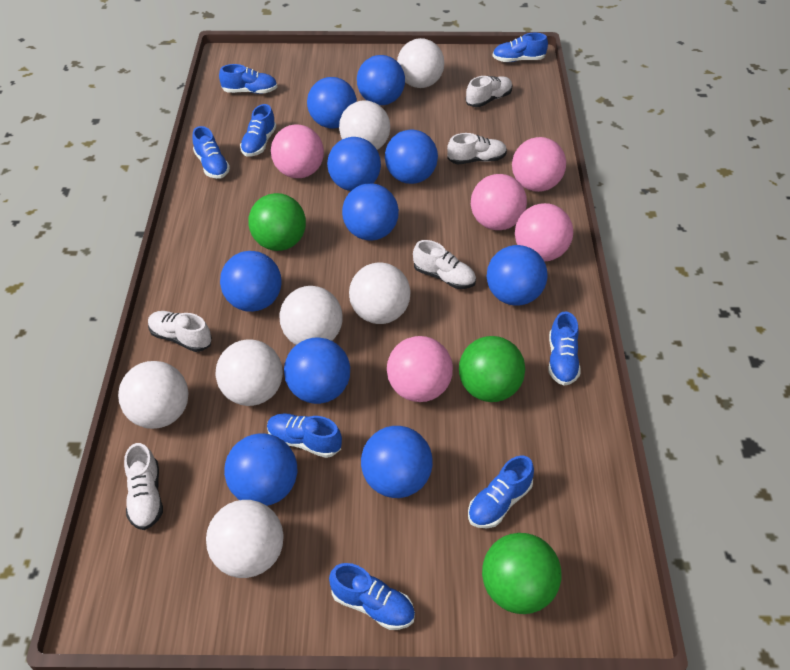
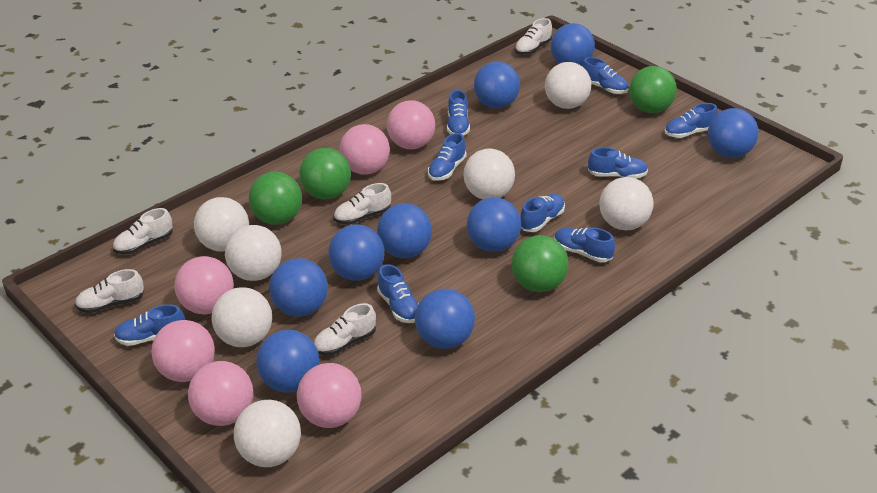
blue ball: 10 -> 9
blue shoe: 8 -> 9
green ball: 3 -> 4
pink ball: 5 -> 6

